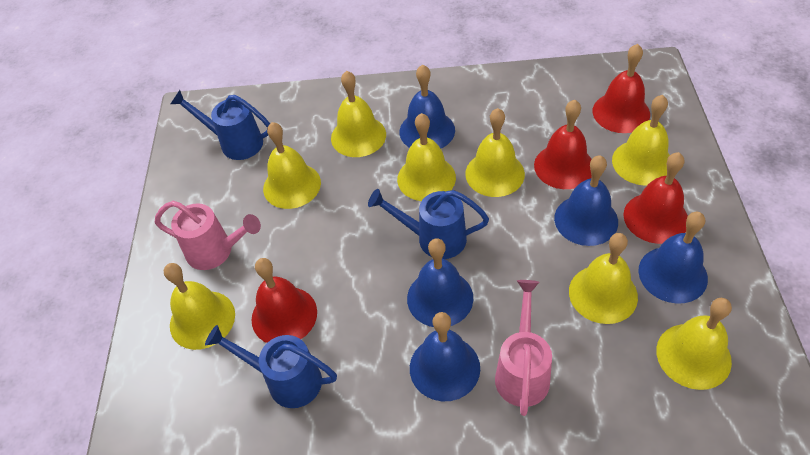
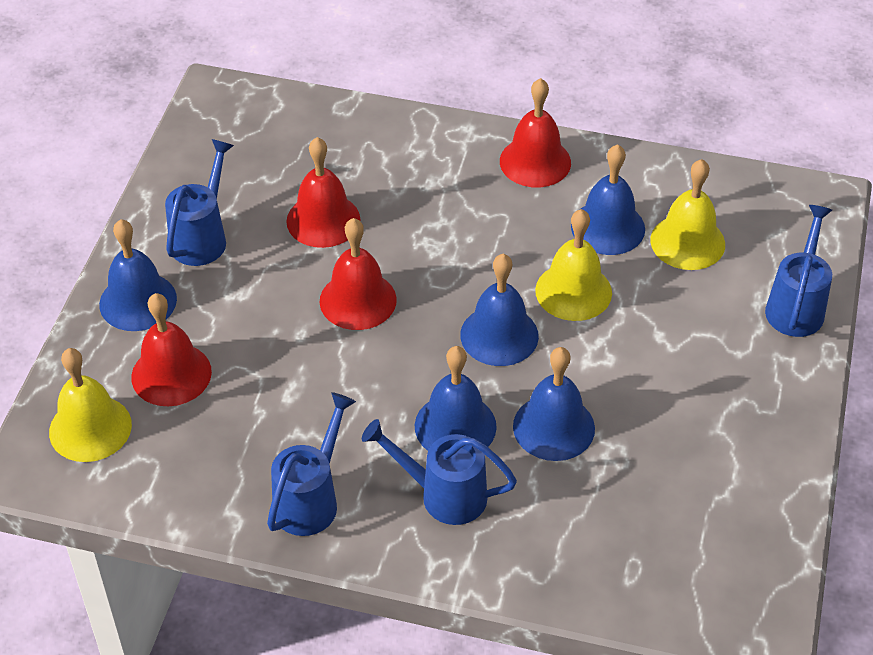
blue watering can: 3 -> 4
pink watering can: 2 -> 0
yellow bell: 8 -> 3

